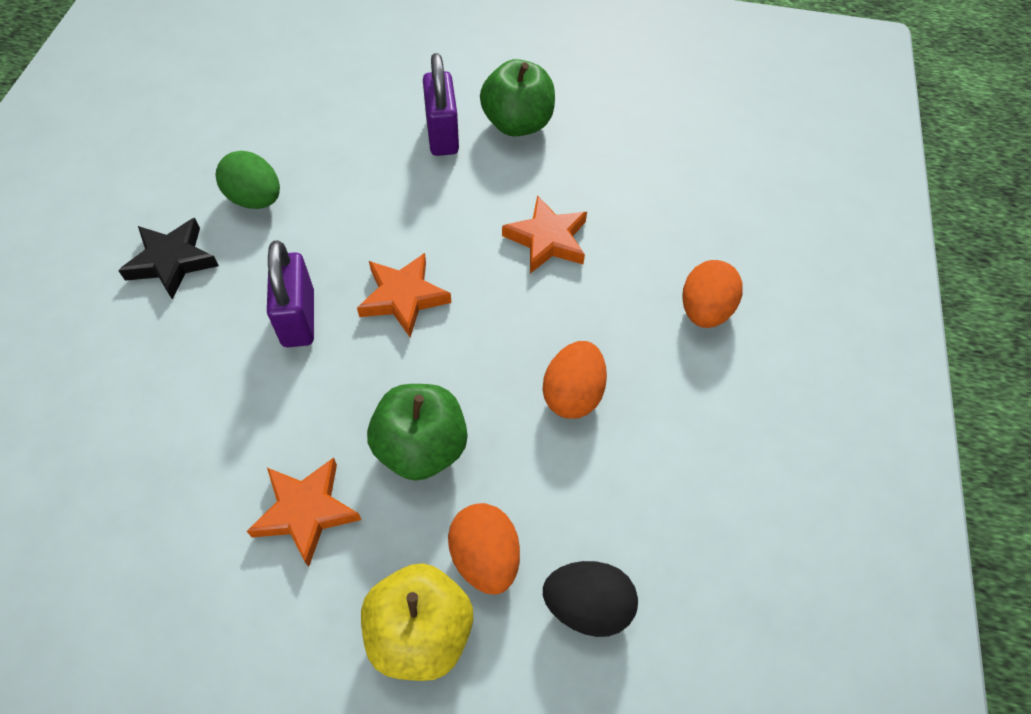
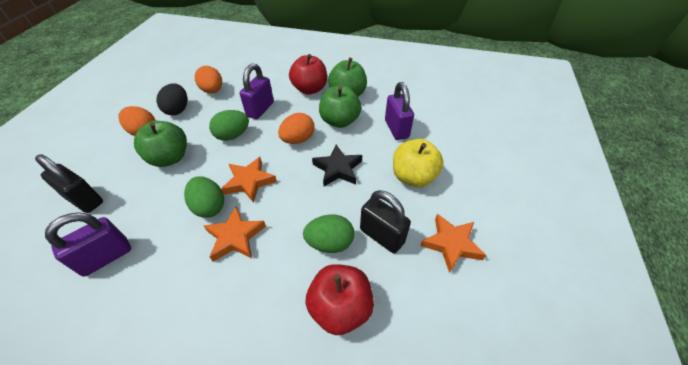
black padlock: 0 -> 2
green apple: 2 -> 3
green egg: 1 -> 3
purple padlock: 2 -> 3
red apple: 0 -> 2

